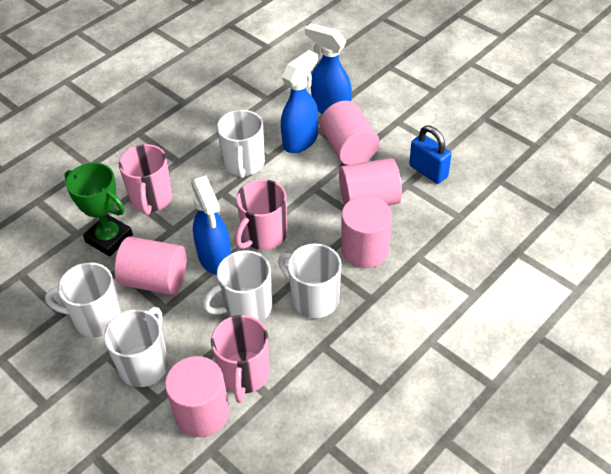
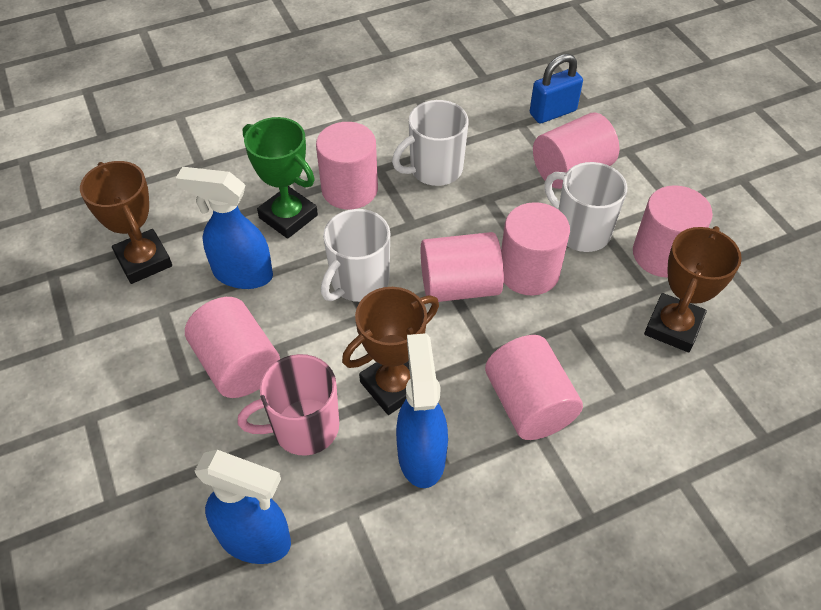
brown trophy: 0 -> 3
pink cylinder: 5 -> 7
pink mug: 3 -> 1
white mug: 5 -> 3

